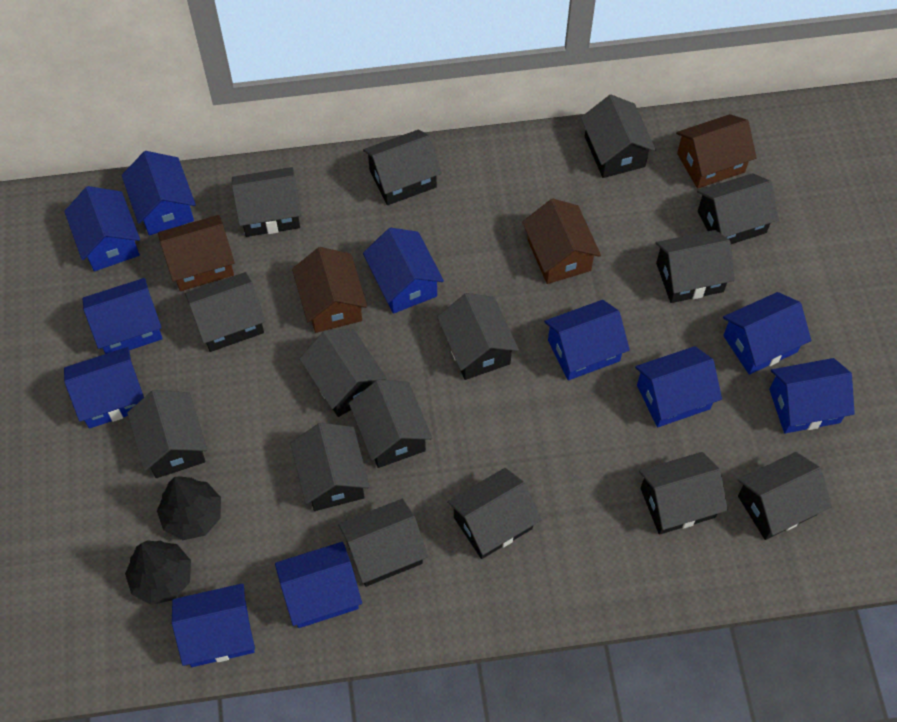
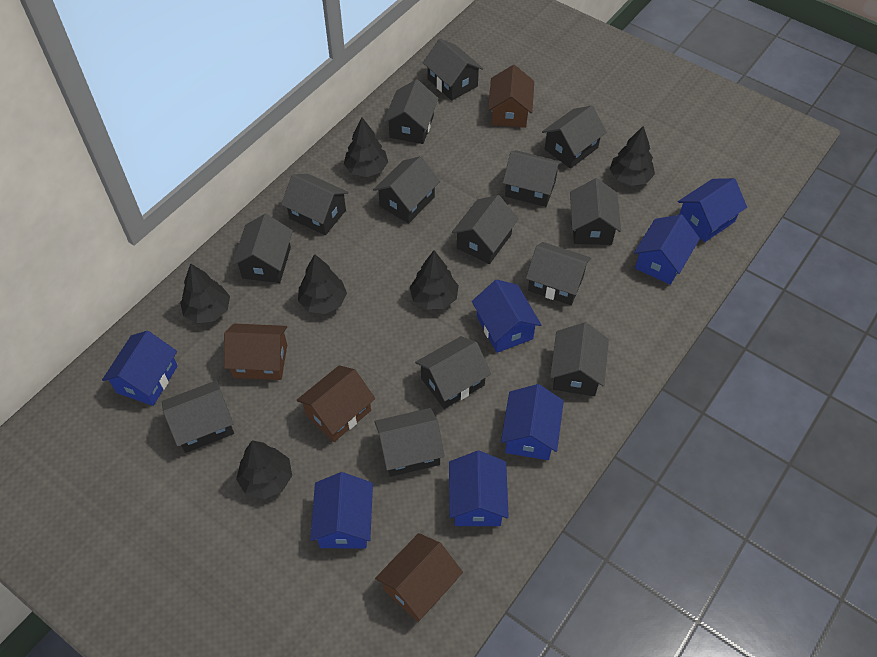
black house: 15 -> 14
black tree: 2 -> 6
blue house: 11 -> 7

